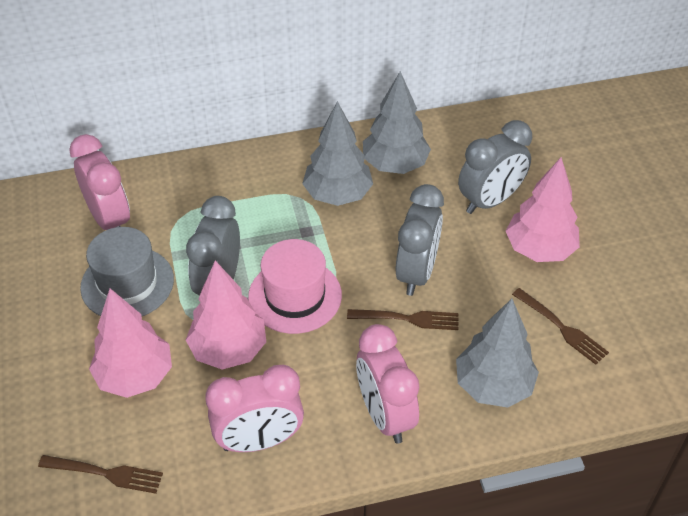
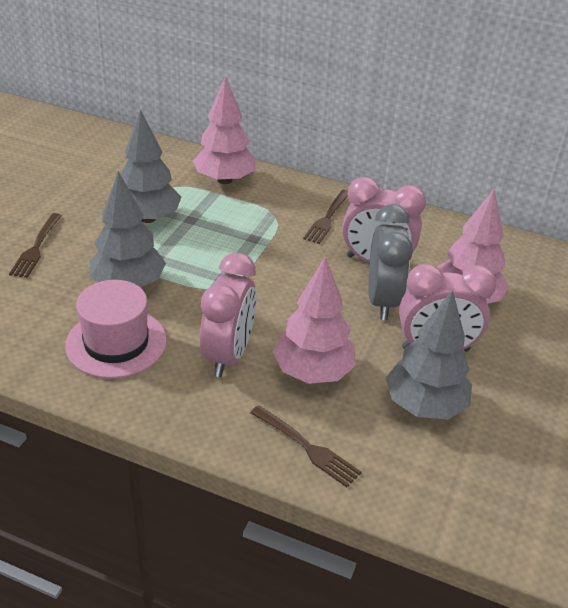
grey clock: 3 -> 1
grey hat: 1 -> 0

